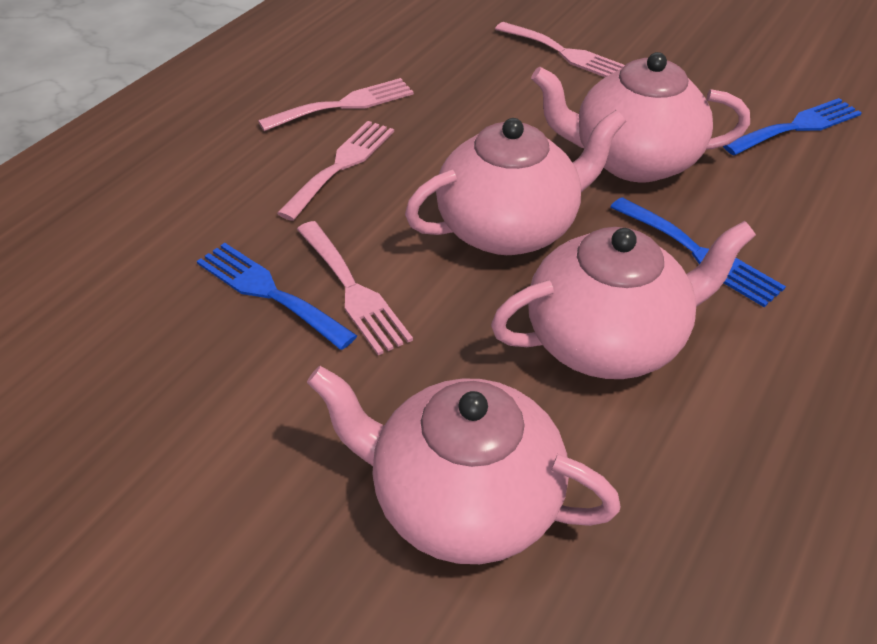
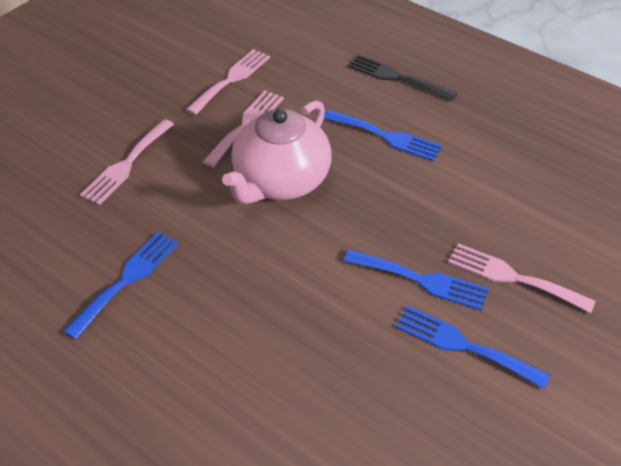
black fork: 0 -> 1
blue fork: 3 -> 4
pink teapot: 4 -> 1

